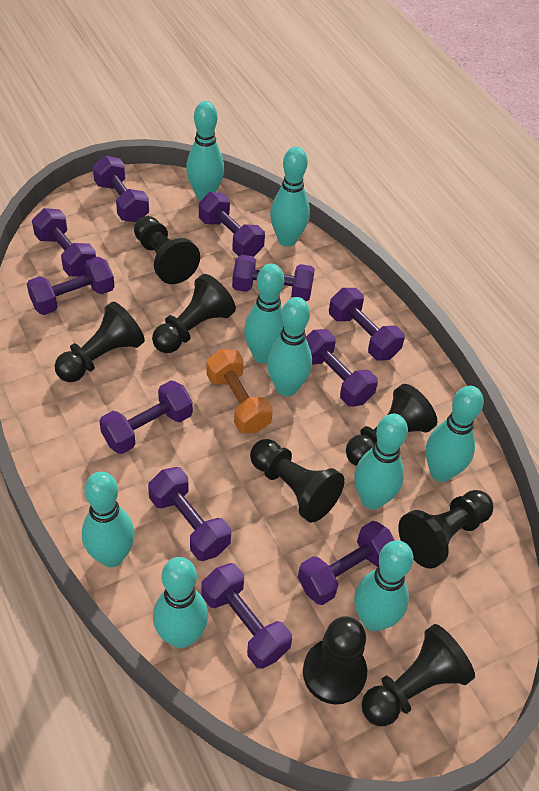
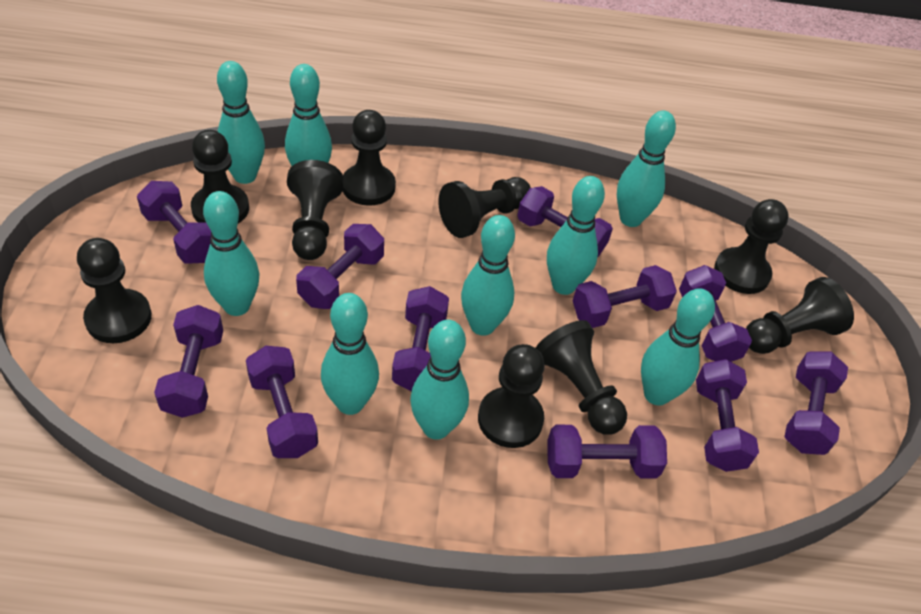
black pawn: 8 -> 9
orange dumbbell: 1 -> 0

